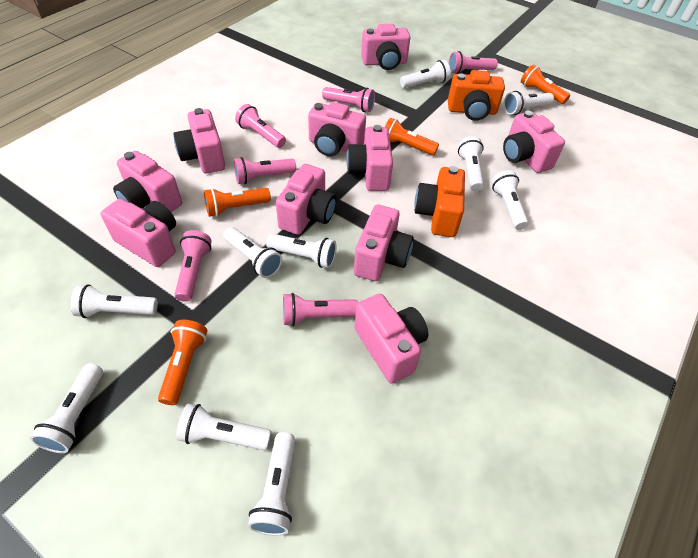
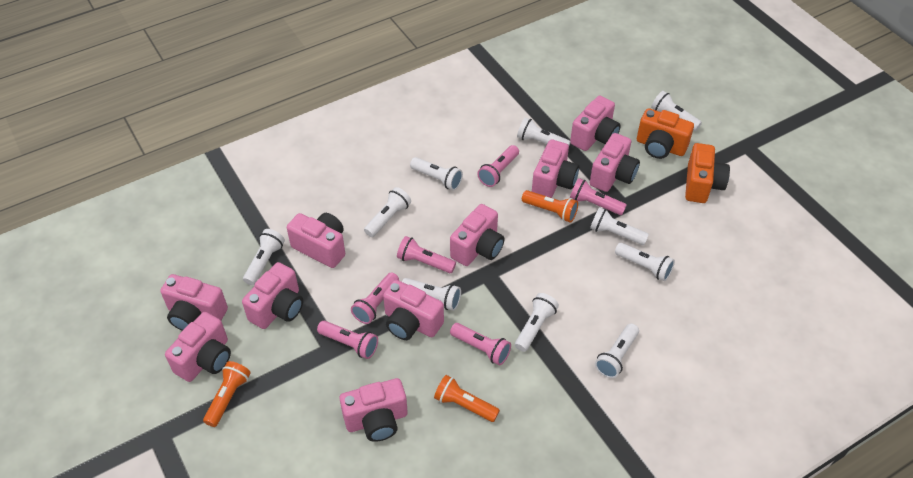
orange flashlight: 4 -> 3

